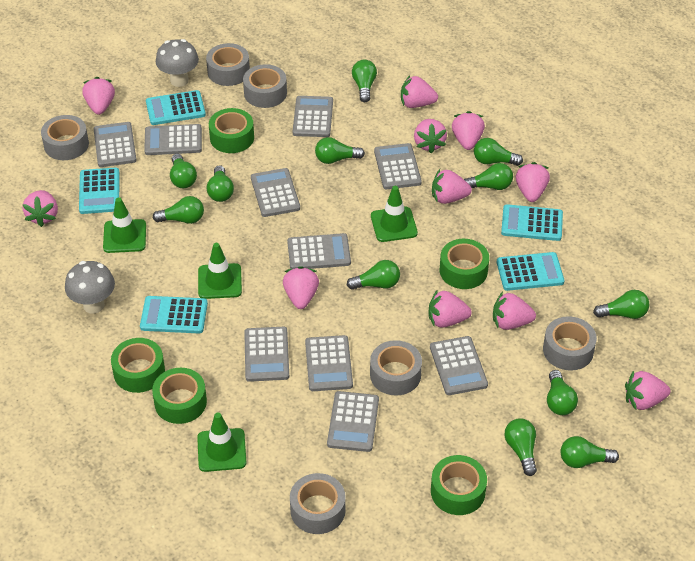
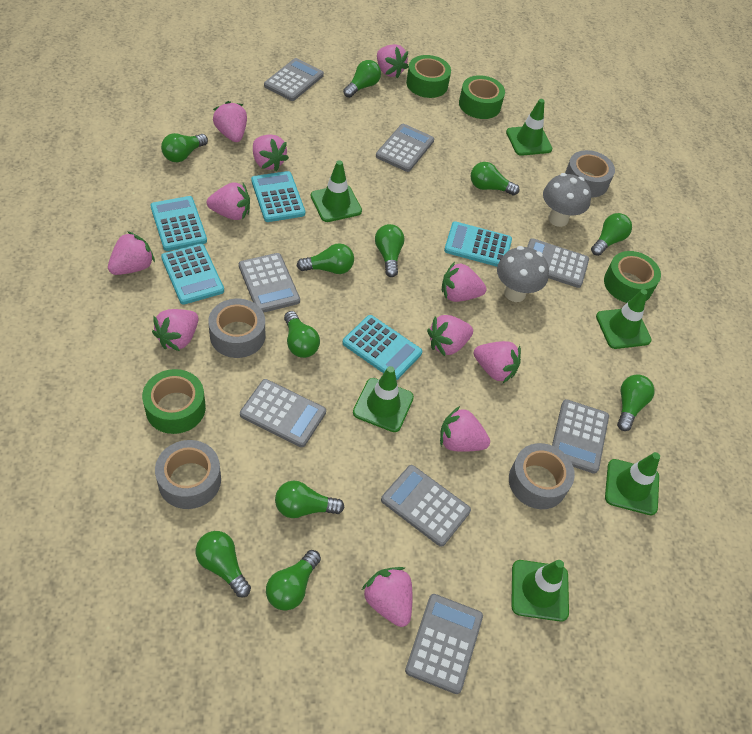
green light bulb: 12 -> 11
green tape: 5 -> 4
green traffic cone: 4 -> 6
grey calculator: 10 -> 8
grey tape: 6 -> 4

